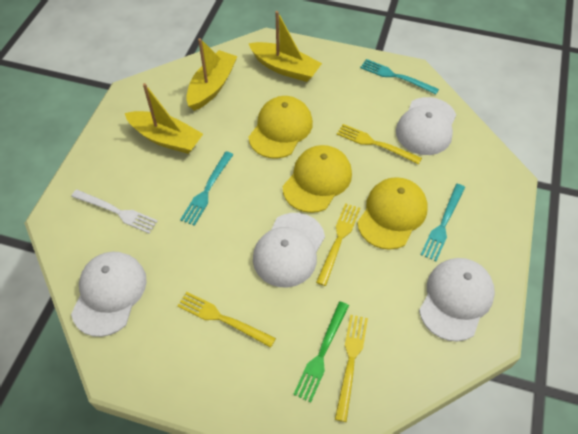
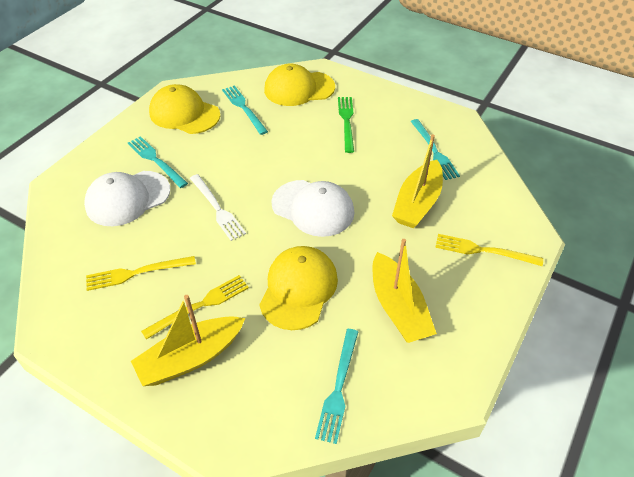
turquoise fork: 3 -> 4
white cap: 4 -> 2
yellow fork: 4 -> 3

